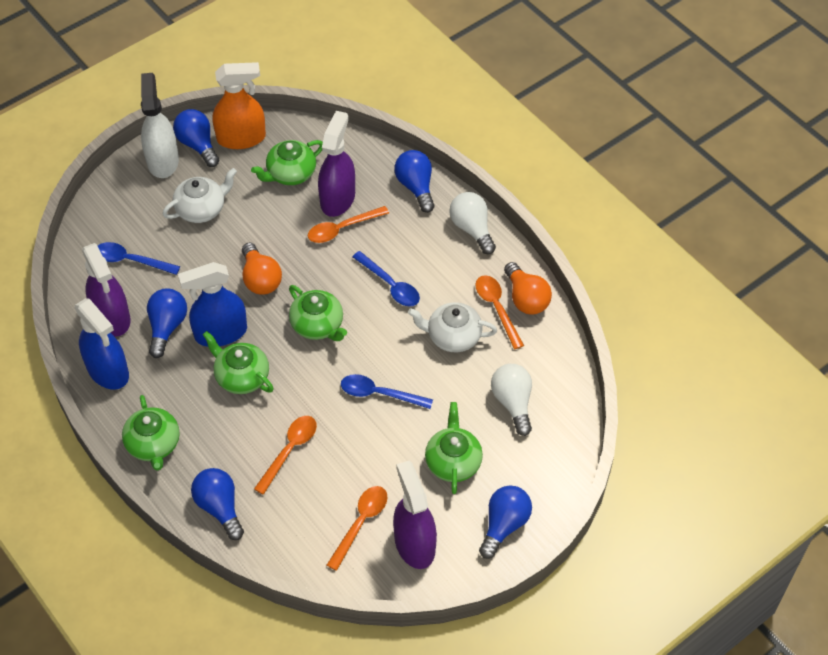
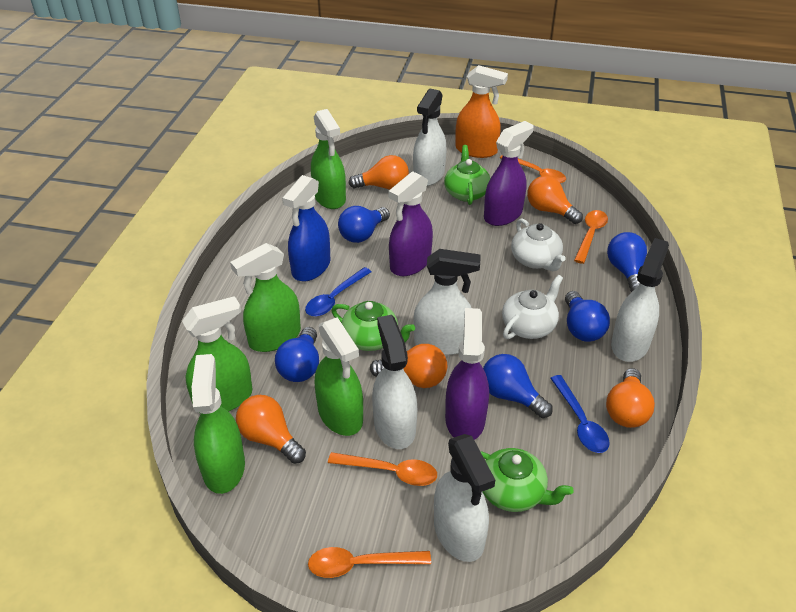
blue spoon: 3 -> 2
blue spray bottle: 2 -> 1
green spray bottle: 0 -> 5
green teapot: 5 -> 3
orange light bulb: 2 -> 5
white light bulb: 2 -> 0
white spray bottle: 1 -> 5

